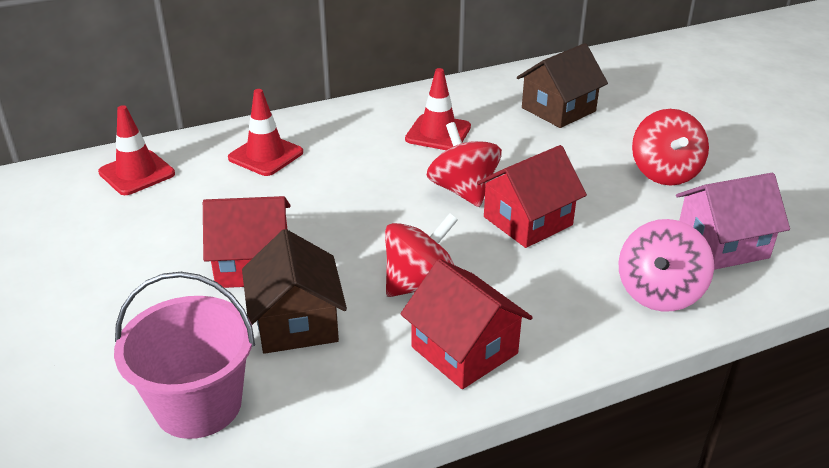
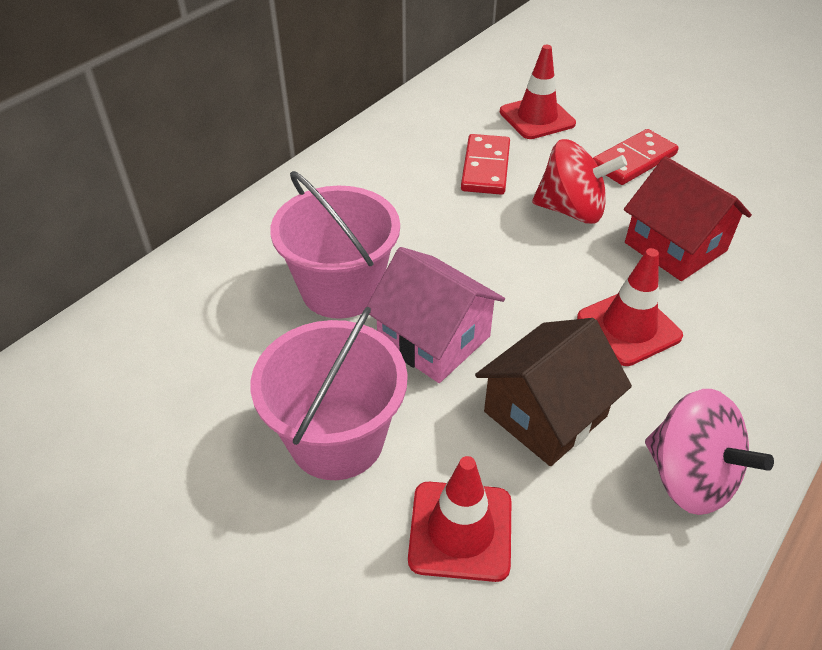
brown house: 2 -> 1
pink bucket: 1 -> 2
red domino: 0 -> 2
red house: 3 -> 1
red spinning top: 3 -> 1

